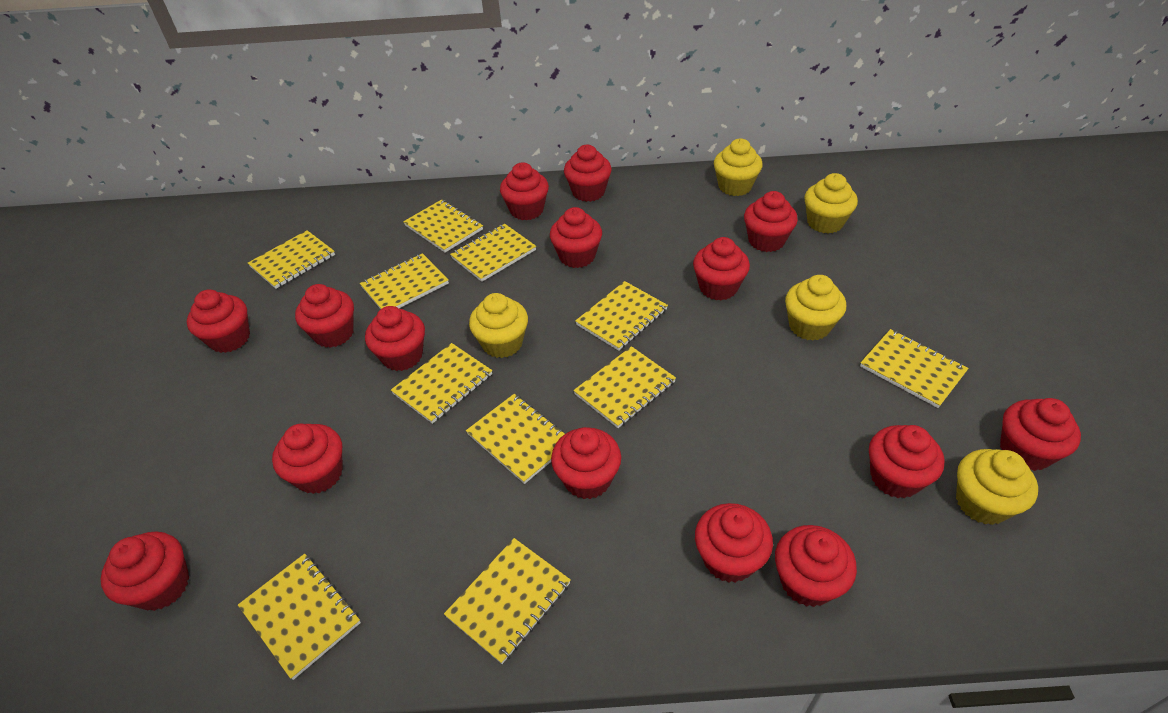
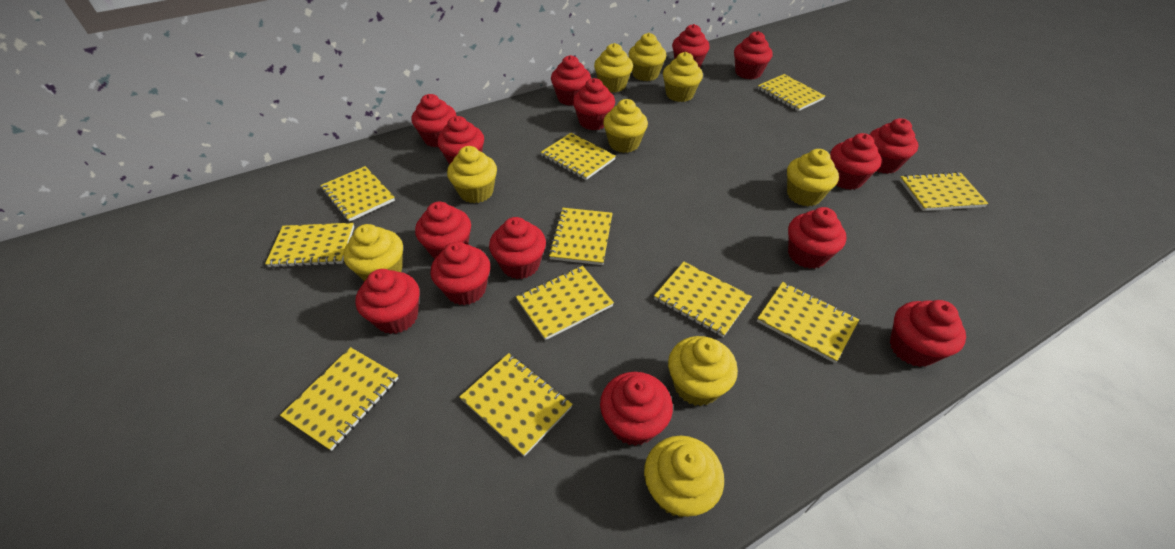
yellow cupcake: 5 -> 9

